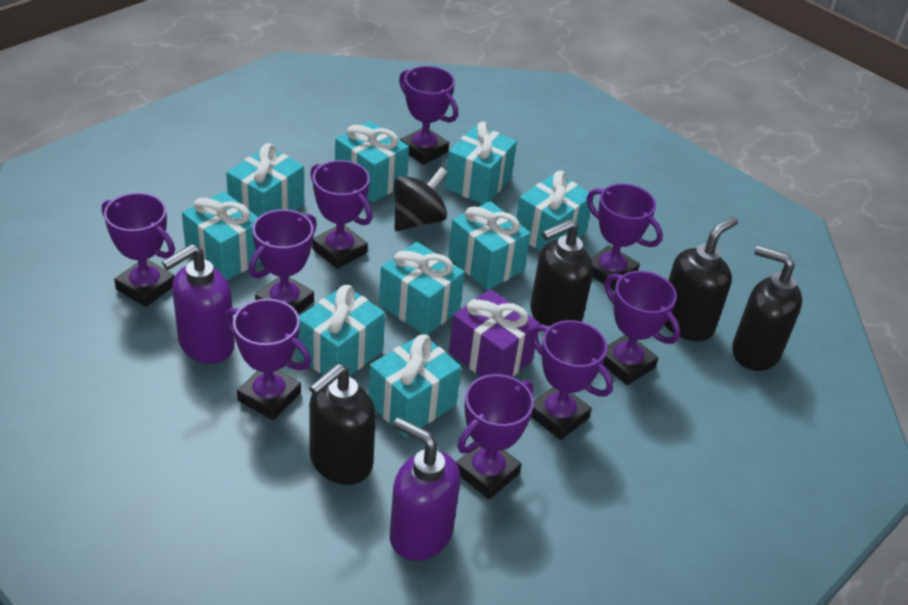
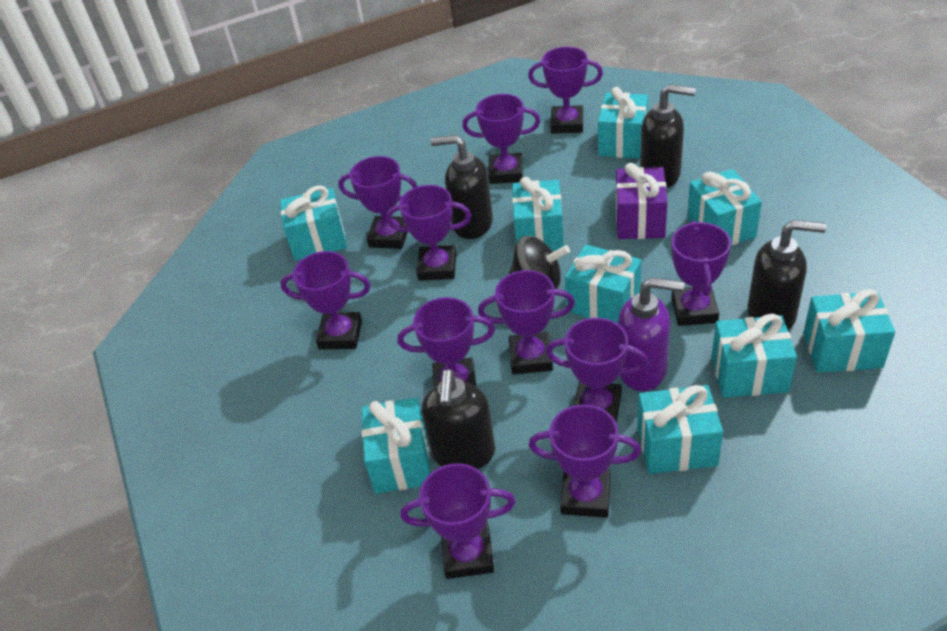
purple soap dispenser: 2 -> 1
purple trophy: 9 -> 11

